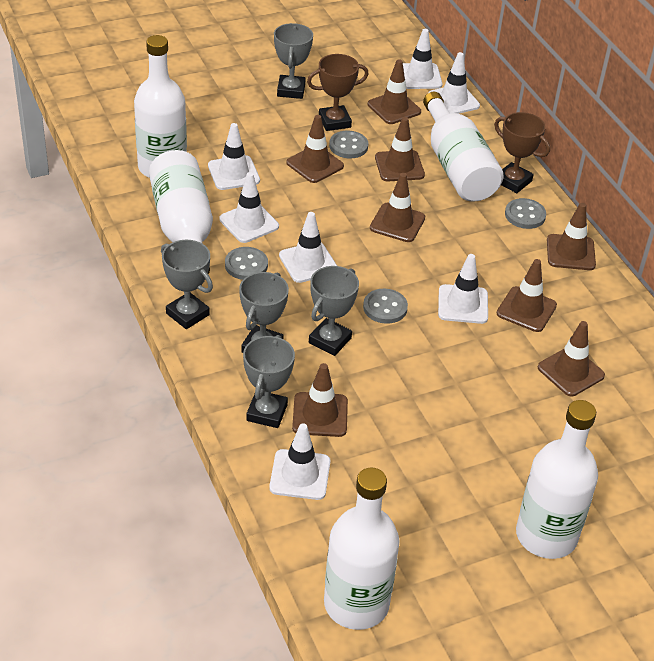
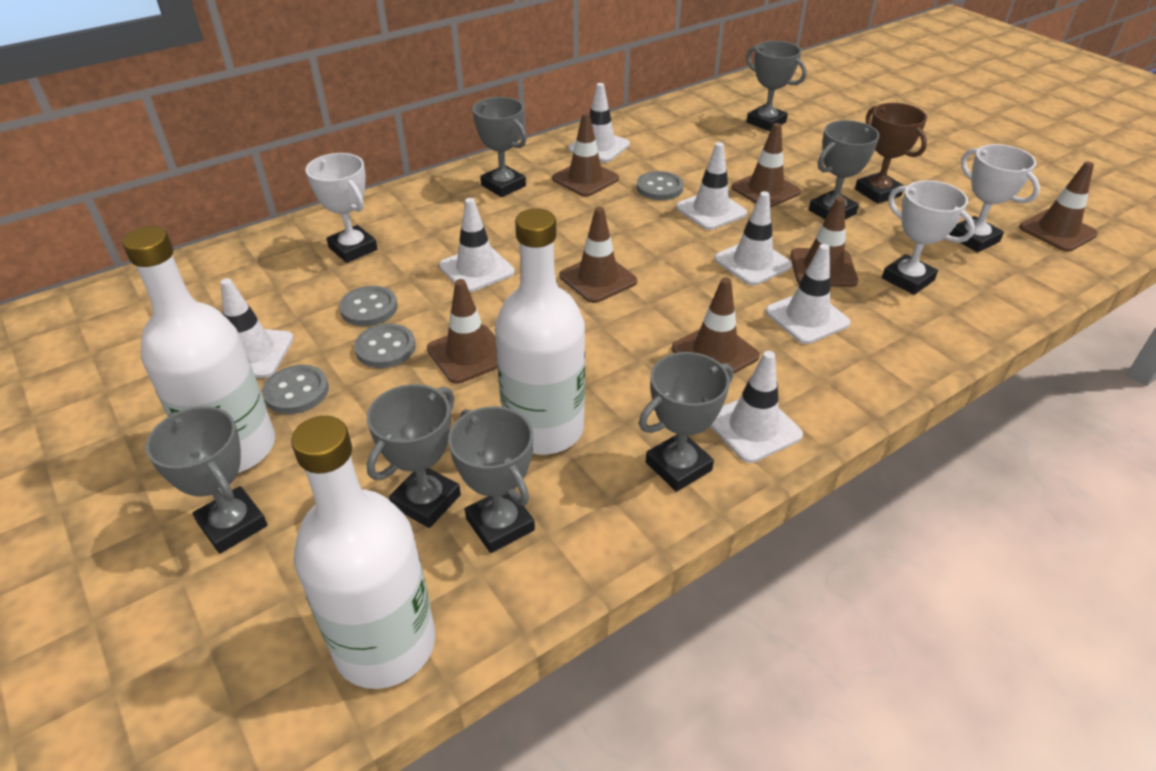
brown traffic cone: 8 -> 7
brown trophy: 2 -> 1
grey trophy: 5 -> 7
white bottle: 5 -> 3
white trophy: 0 -> 3

